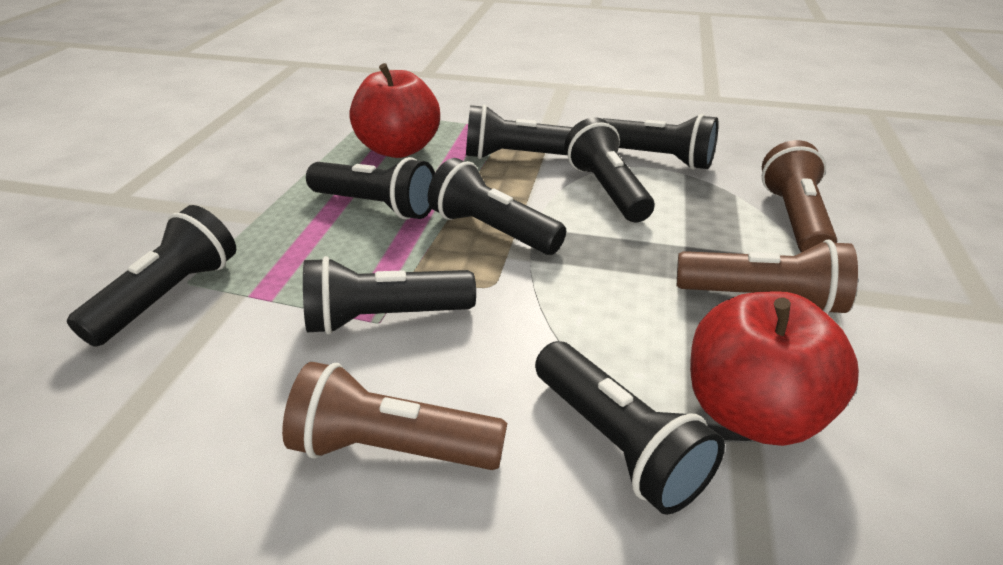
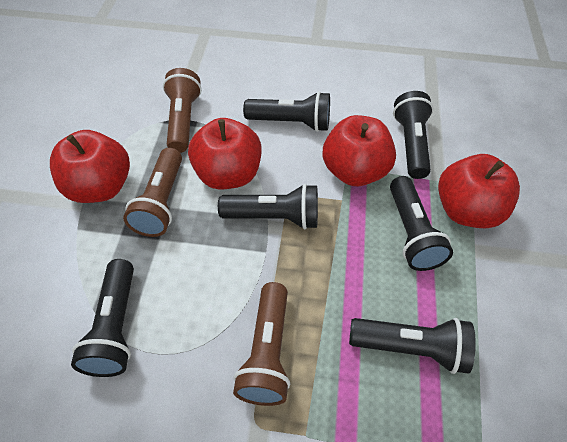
black flashlight: 8 -> 6
red apple: 2 -> 4

